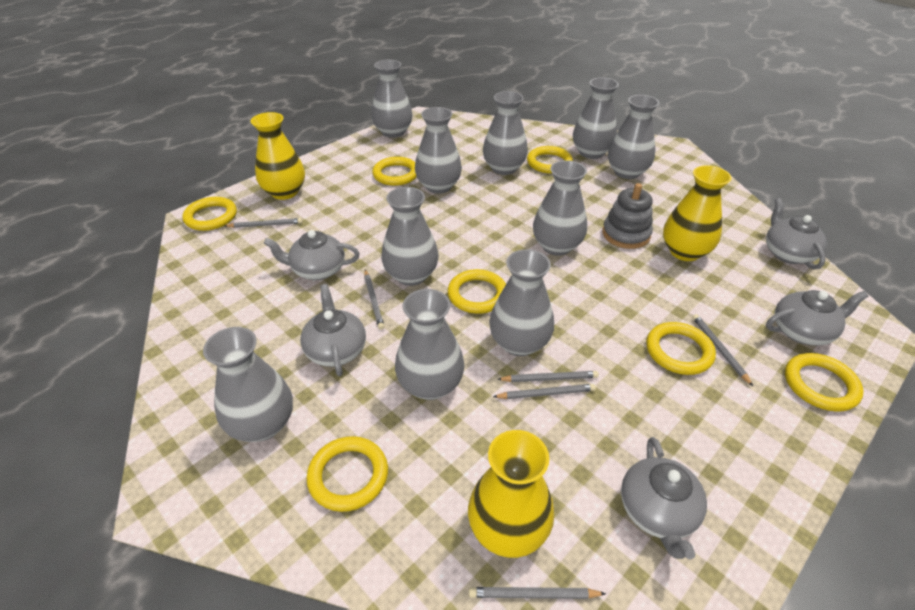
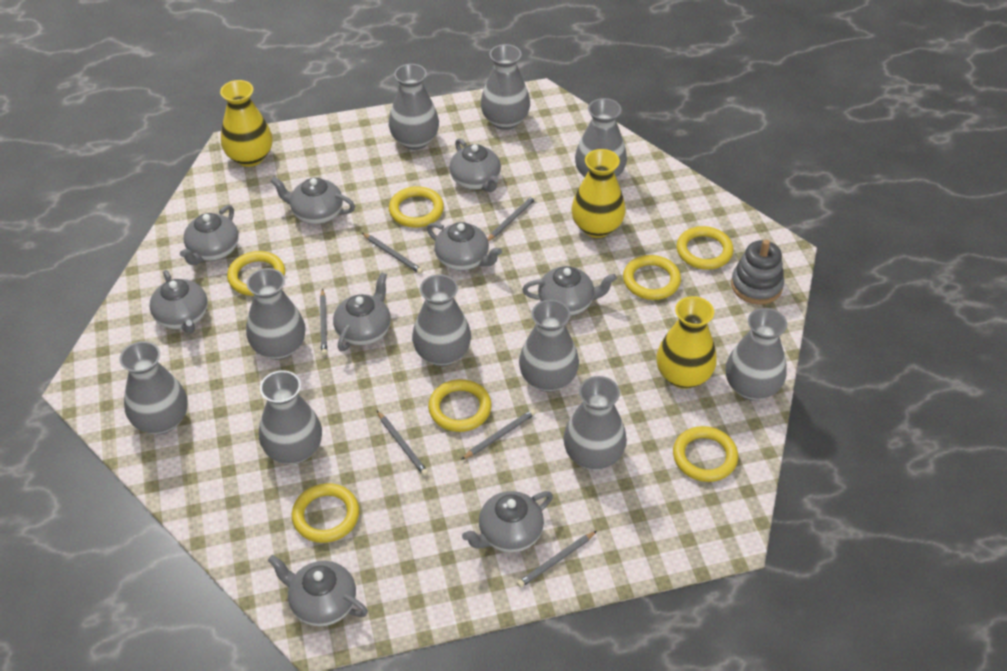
grey teapot: 5 -> 9

